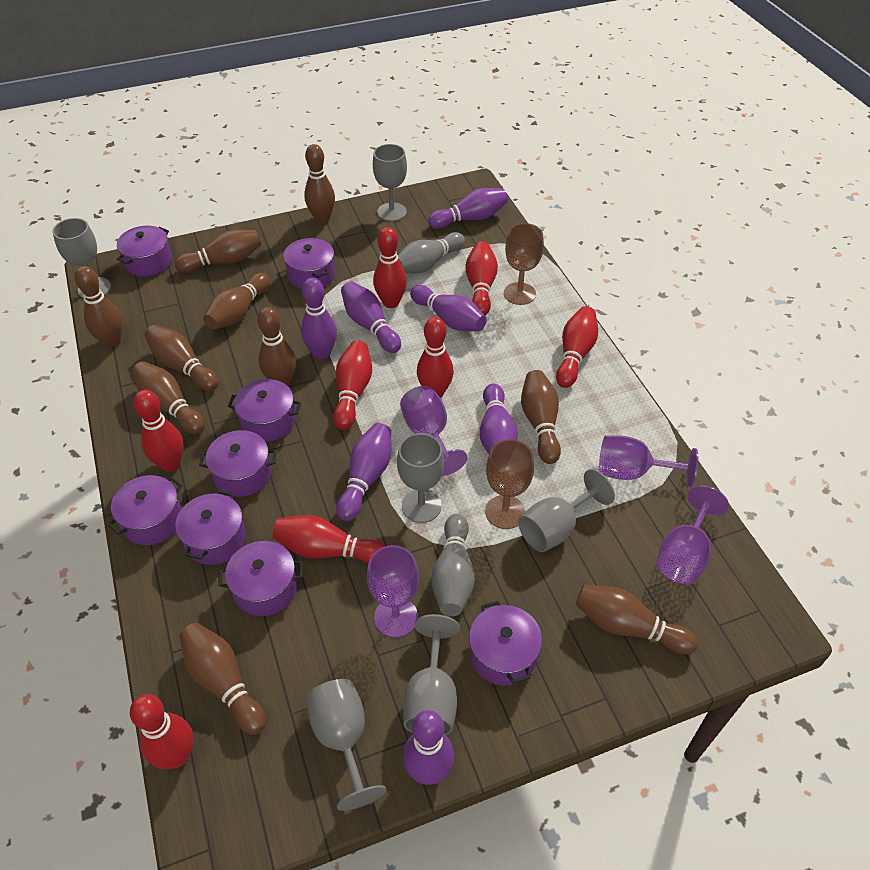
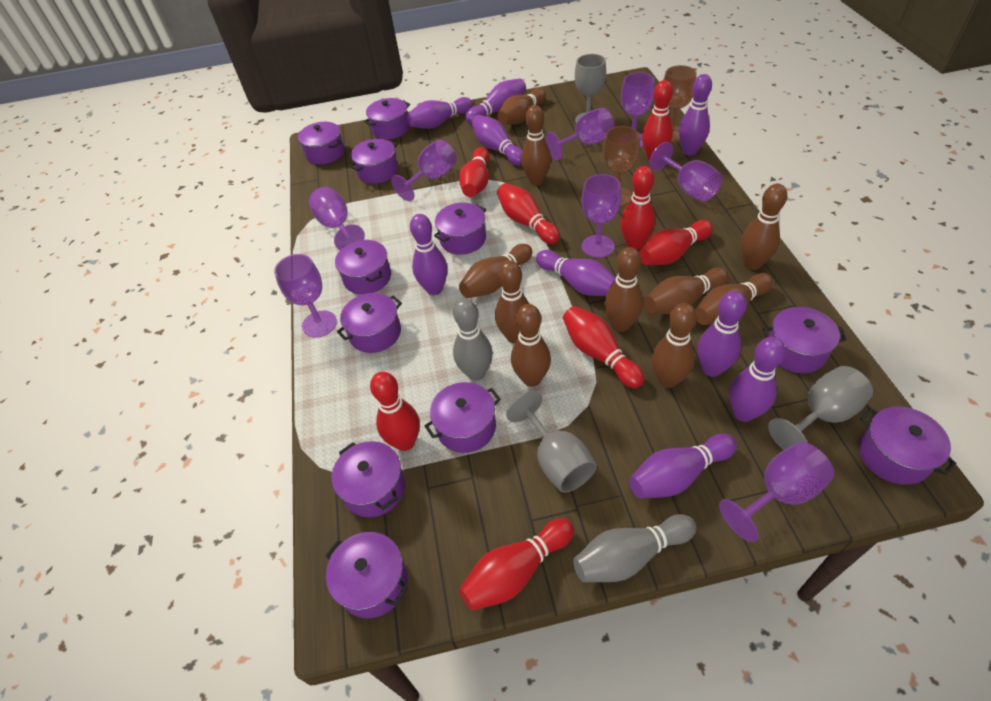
grey goblet: 6 -> 3
purple bowling pin: 7 -> 9
purple goblet: 4 -> 8
purple pot: 8 -> 11

